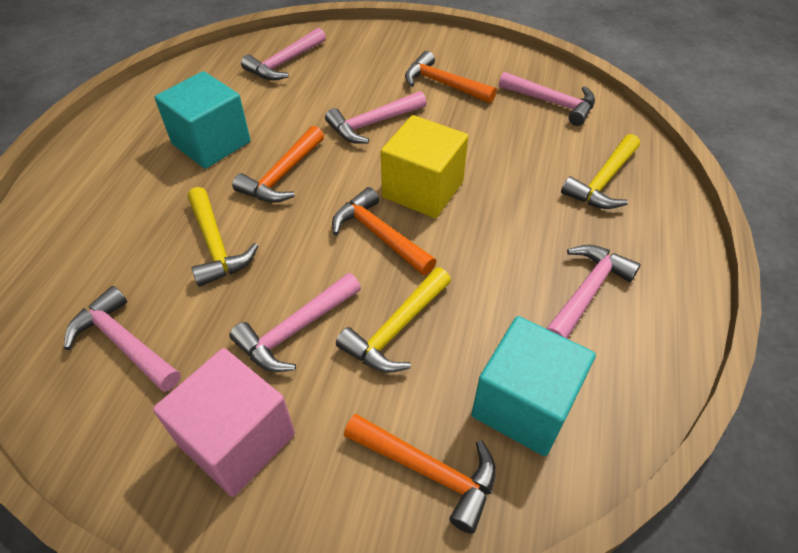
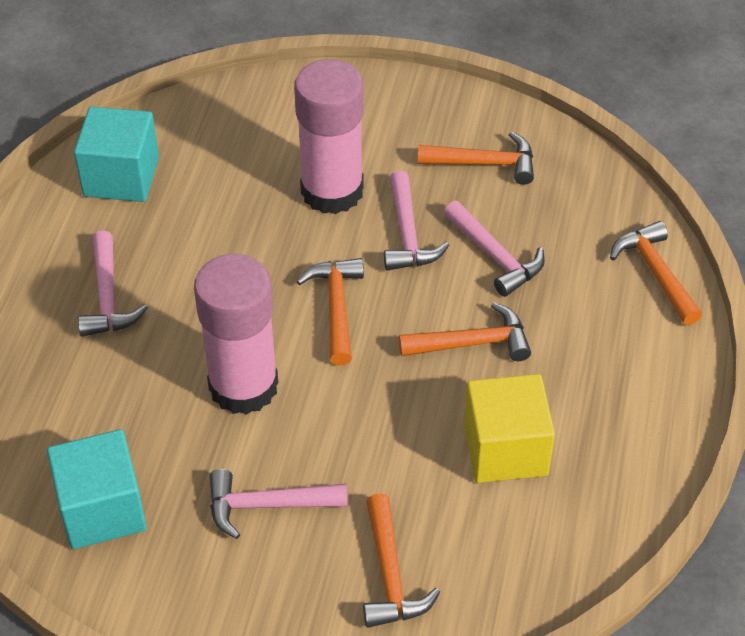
orange hammer: 4 -> 5
pink cube: 1 -> 0
pink glue stick: 0 -> 2
pink hammer: 6 -> 4
yellow hammer: 3 -> 0

